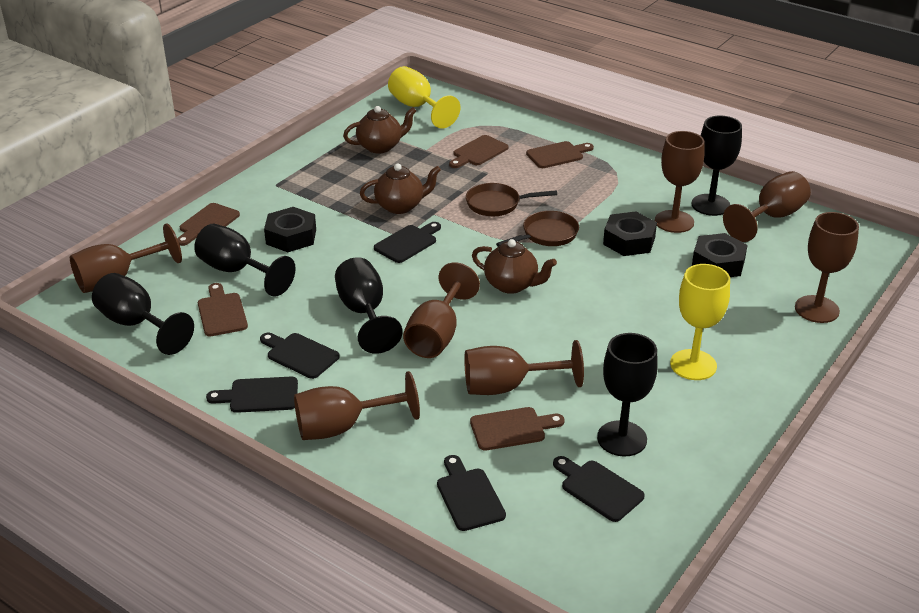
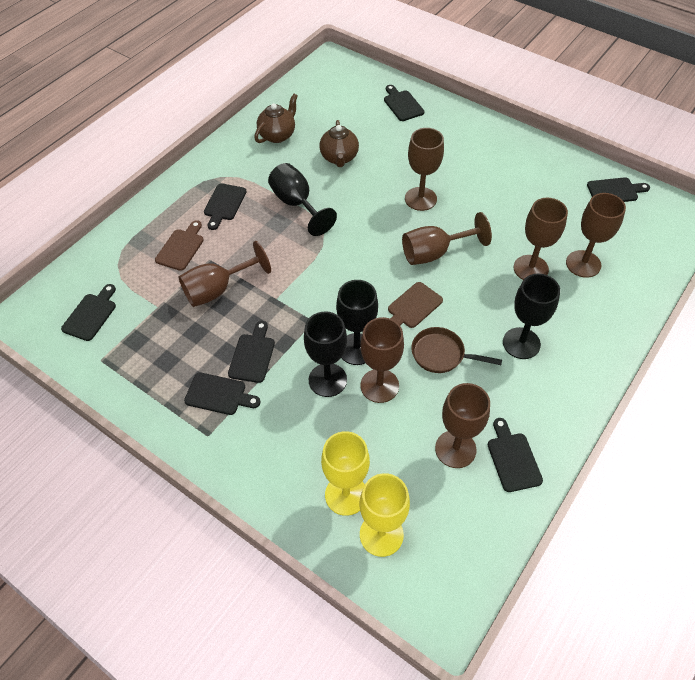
black cutting board: 5 -> 7
black goblet: 5 -> 4
black nut: 3 -> 0
brown cutting board: 5 -> 2
brown pan: 2 -> 1
brown teapot: 3 -> 2

